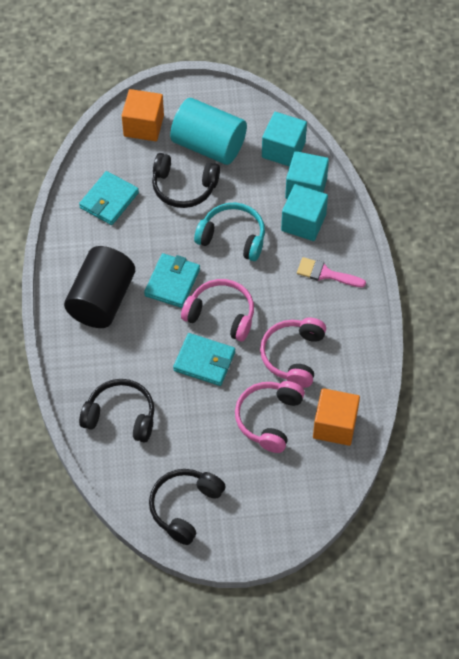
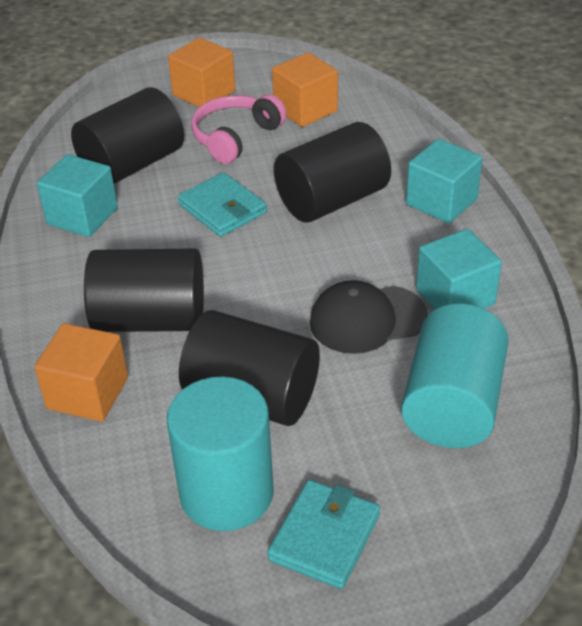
black cap: 0 -> 1
black cylinder: 1 -> 4
black headphones: 3 -> 0
orange cube: 2 -> 3
pink brush: 1 -> 0
pink headphones: 3 -> 1
turquoise cylinder: 1 -> 2
turquoise headphones: 1 -> 0
turquoise wallet: 3 -> 2

